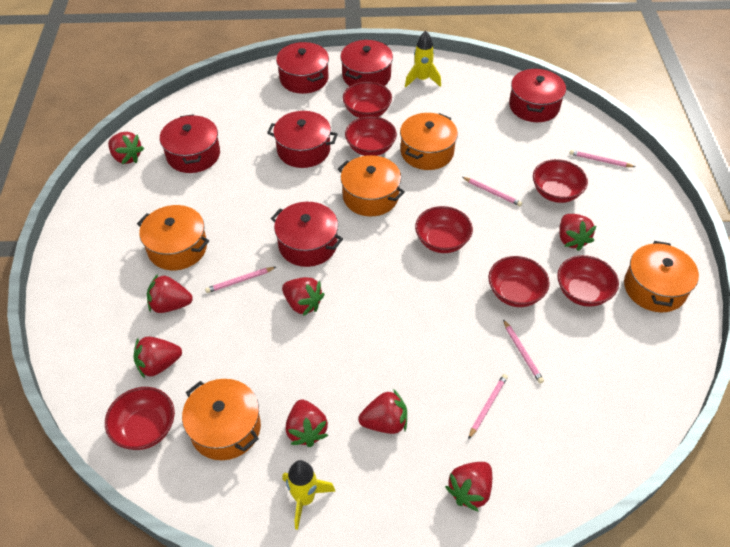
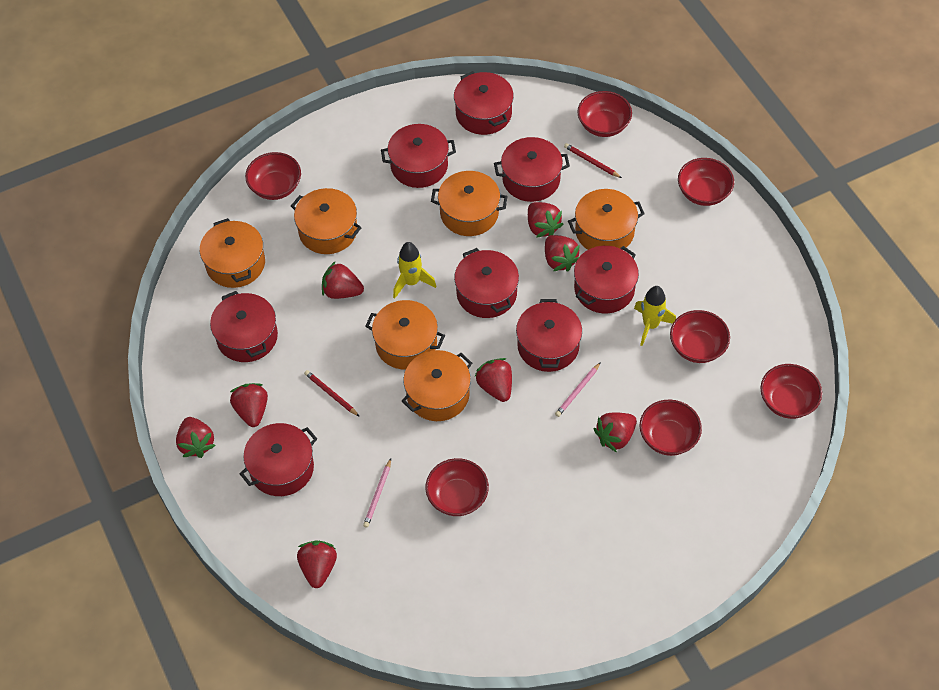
orange pot: 5 -> 6
pink pencil: 5 -> 2
red pencil: 0 -> 2
red pot: 6 -> 8

